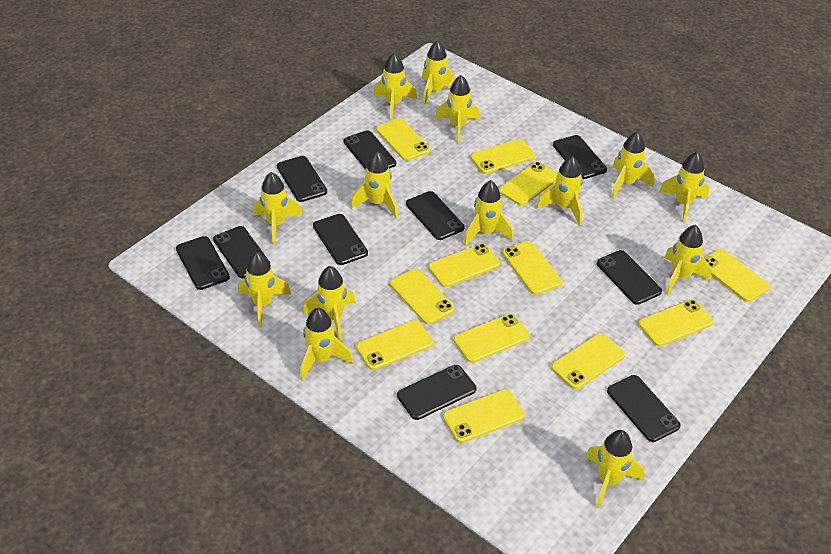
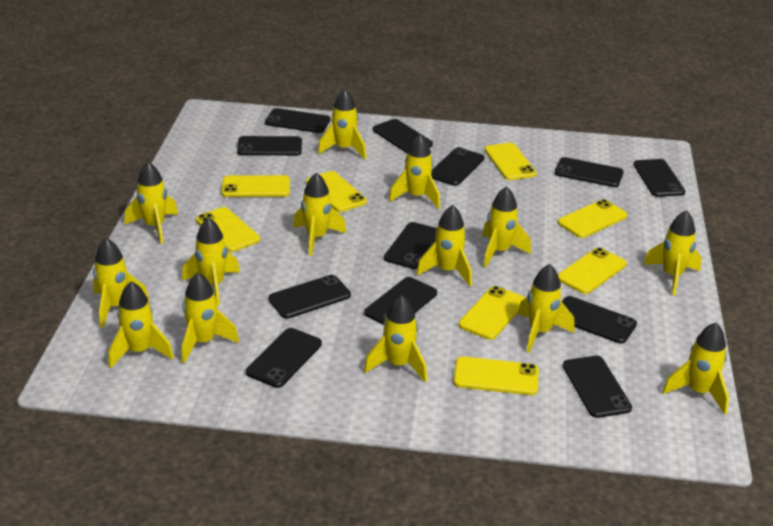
black phone: 10 -> 12
yellow phone: 12 -> 8

